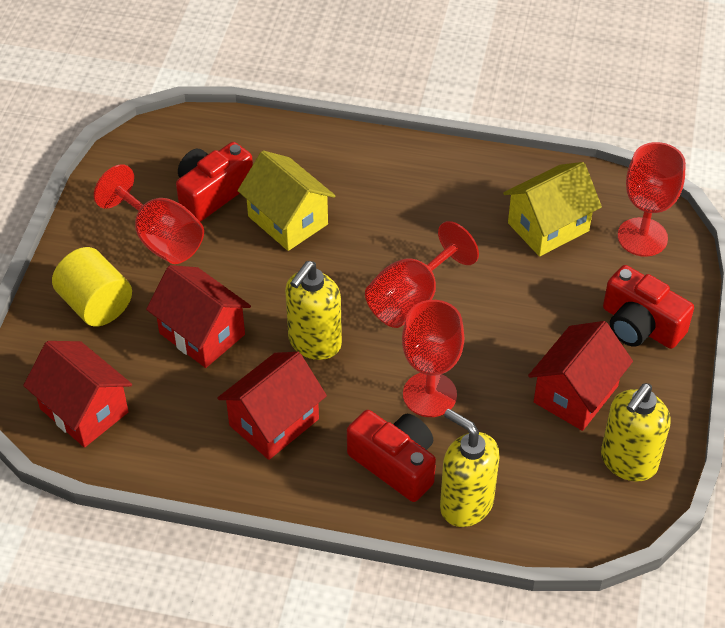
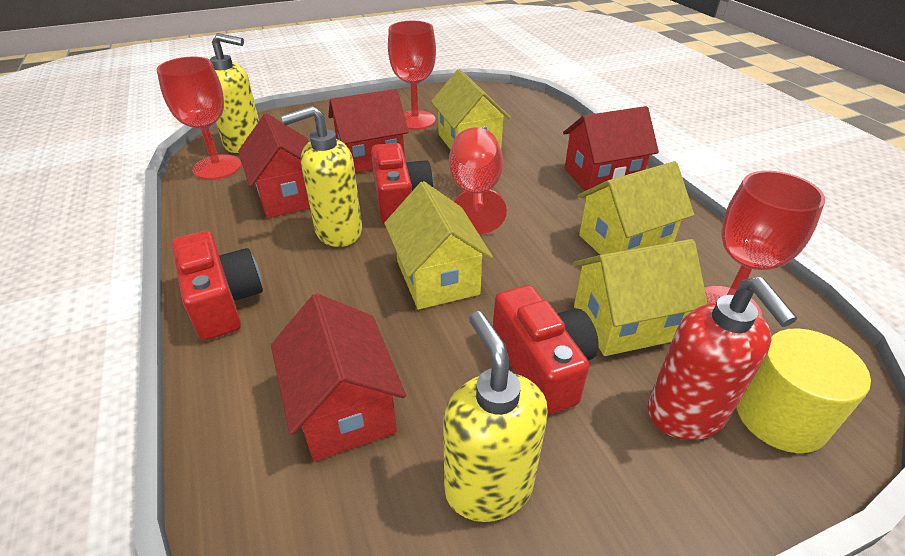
red soap dispenser: 0 -> 1
yellow house: 2 -> 4

